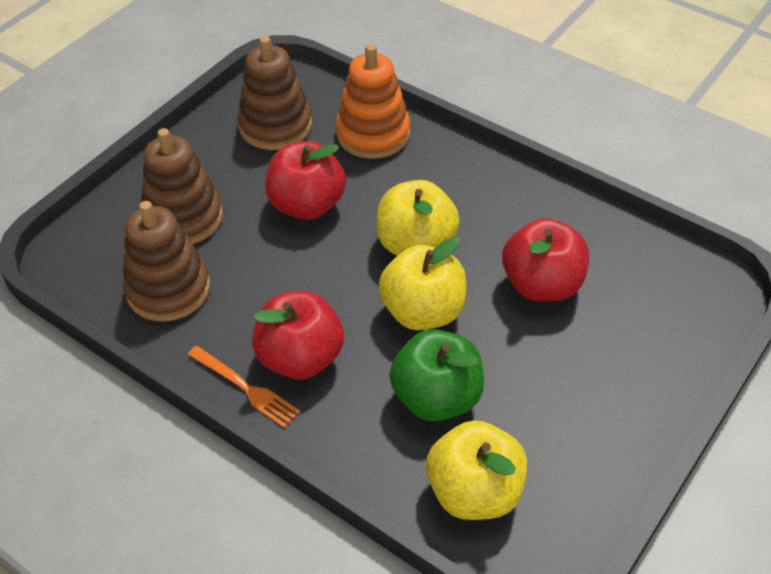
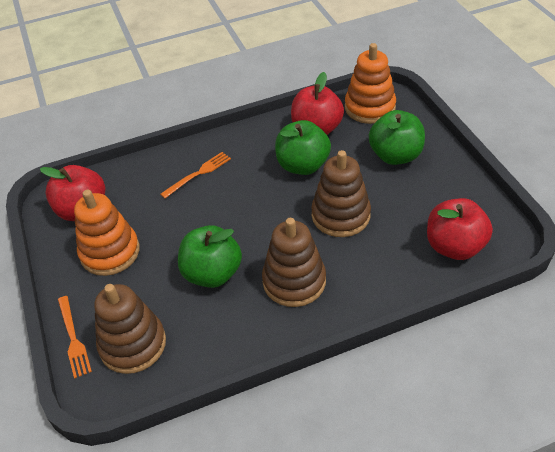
green apple: 1 -> 3
orange fork: 1 -> 2
orange stacking toy: 1 -> 2
yellow apple: 3 -> 0

